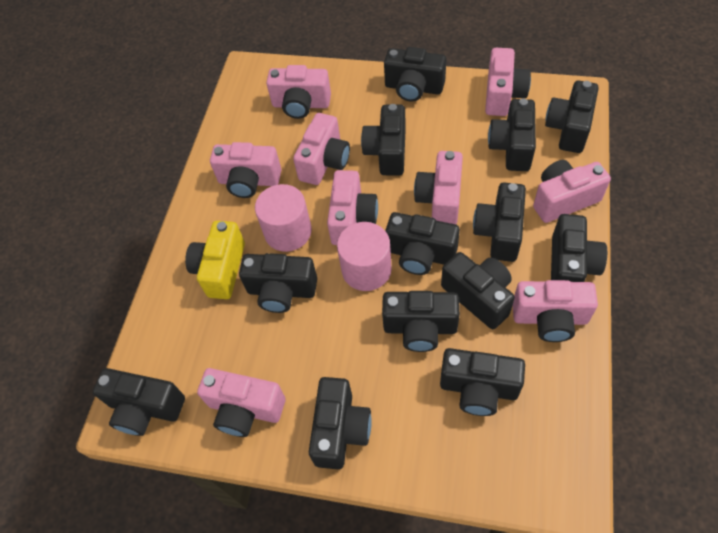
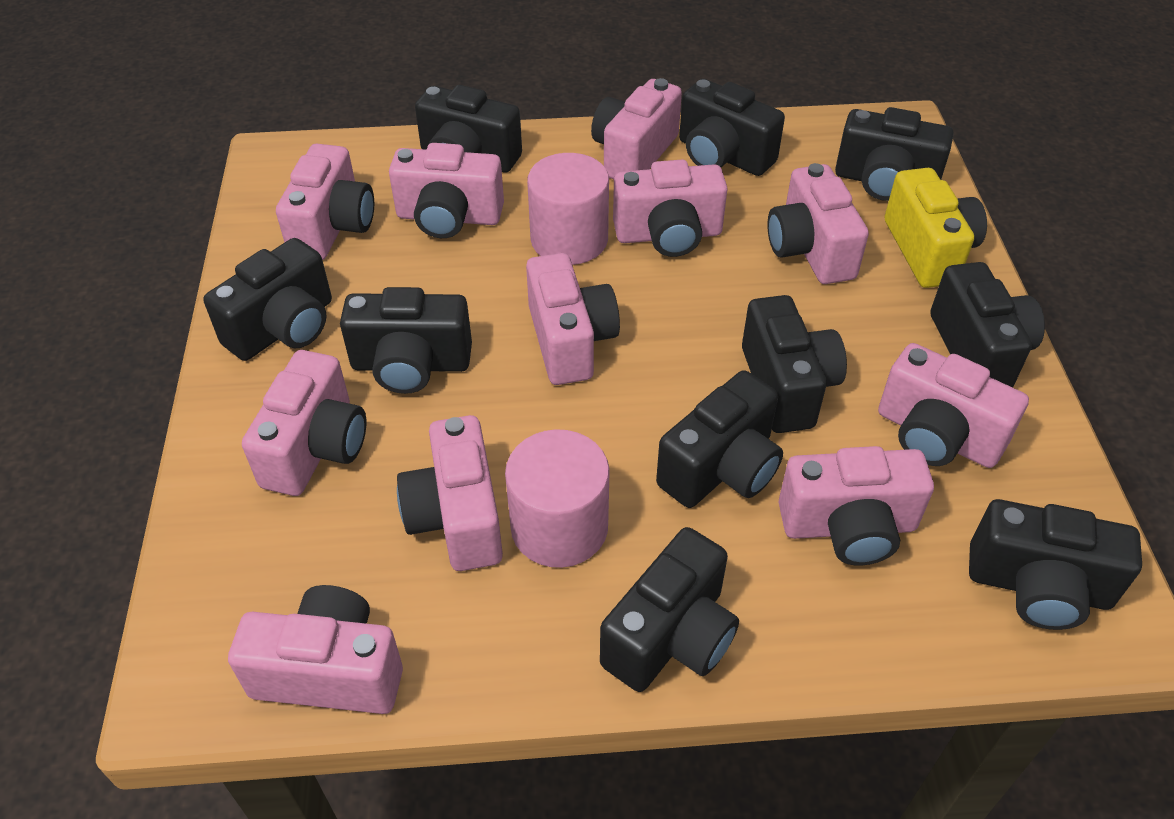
black camera: 13 -> 10
pink camera: 9 -> 11

